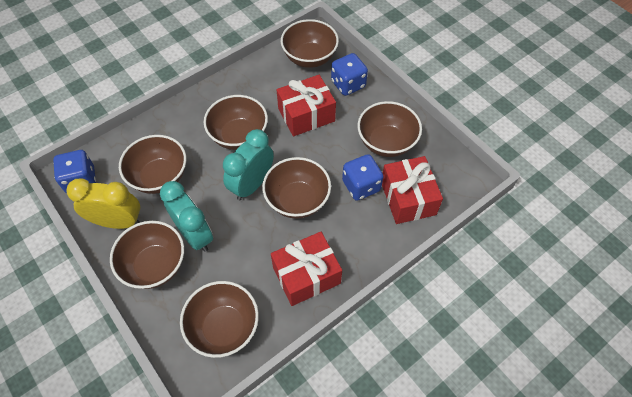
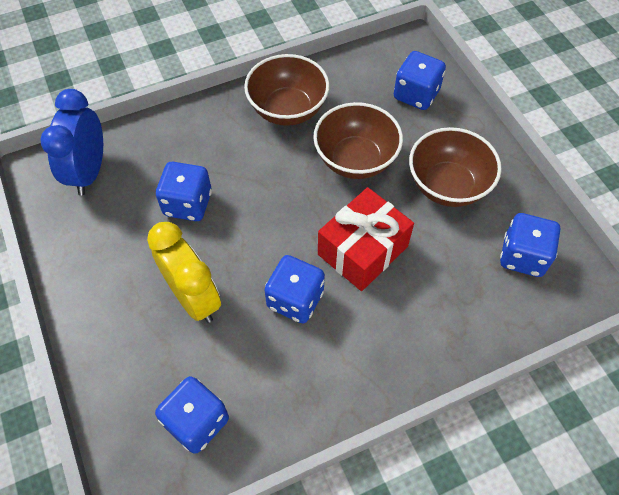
blue clock: 0 -> 1
blue dice: 3 -> 5
brown bowl: 7 -> 3
red gift: 3 -> 1
turquoise clock: 2 -> 0

